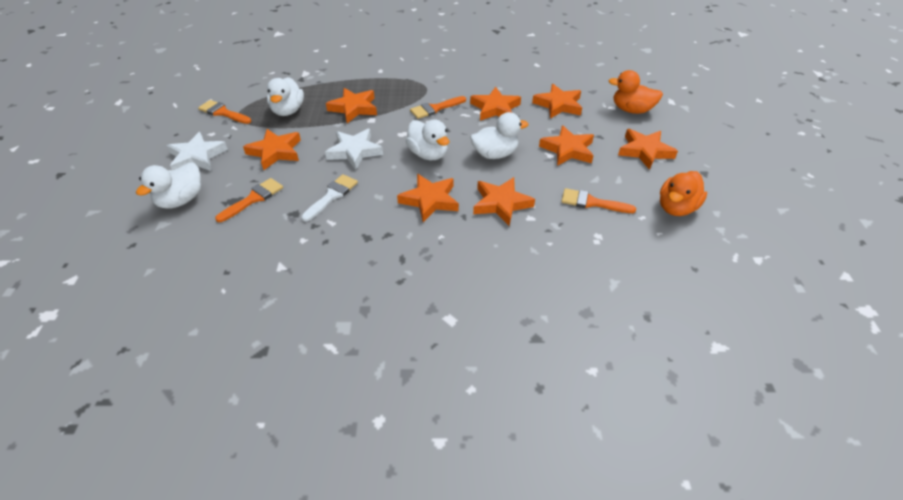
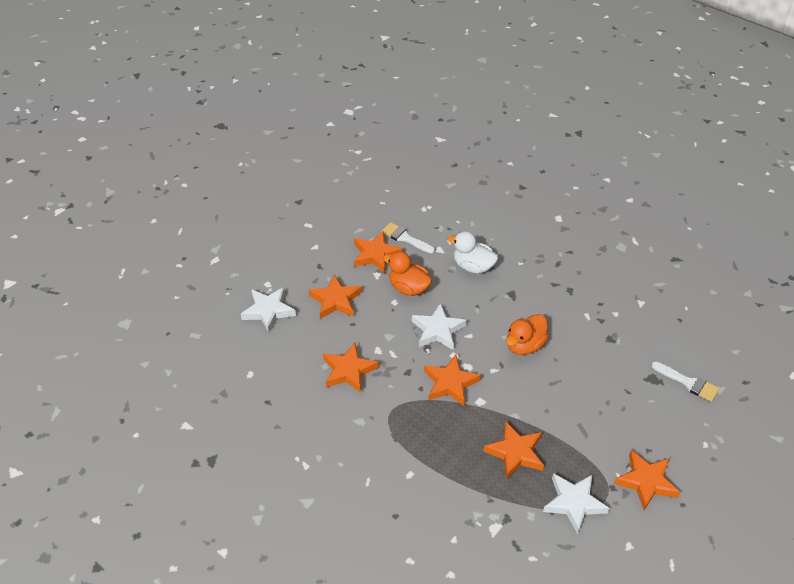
orange brush: 4 -> 0
orange star: 8 -> 6
white brush: 1 -> 2
white duck: 4 -> 1
white star: 2 -> 3

